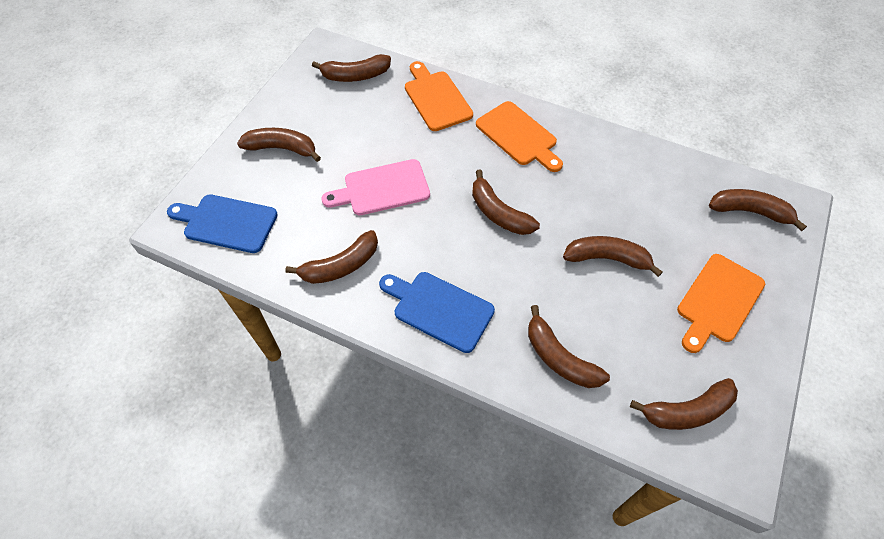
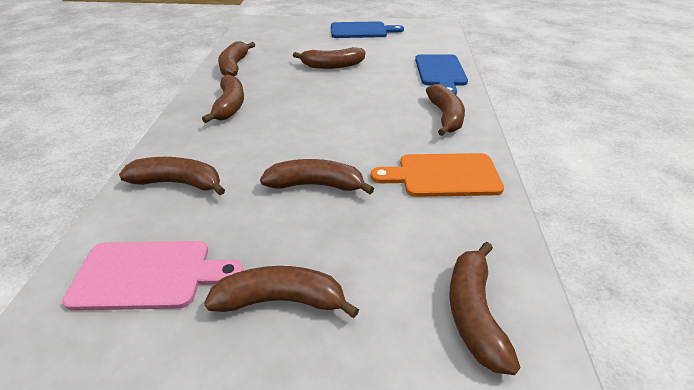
orange cutting board: 3 -> 1

